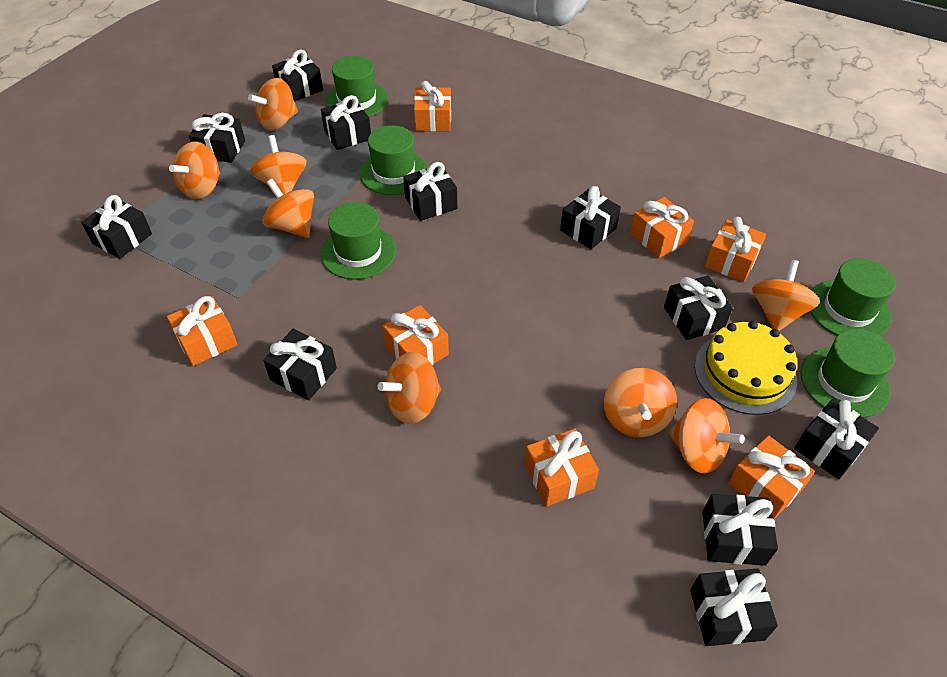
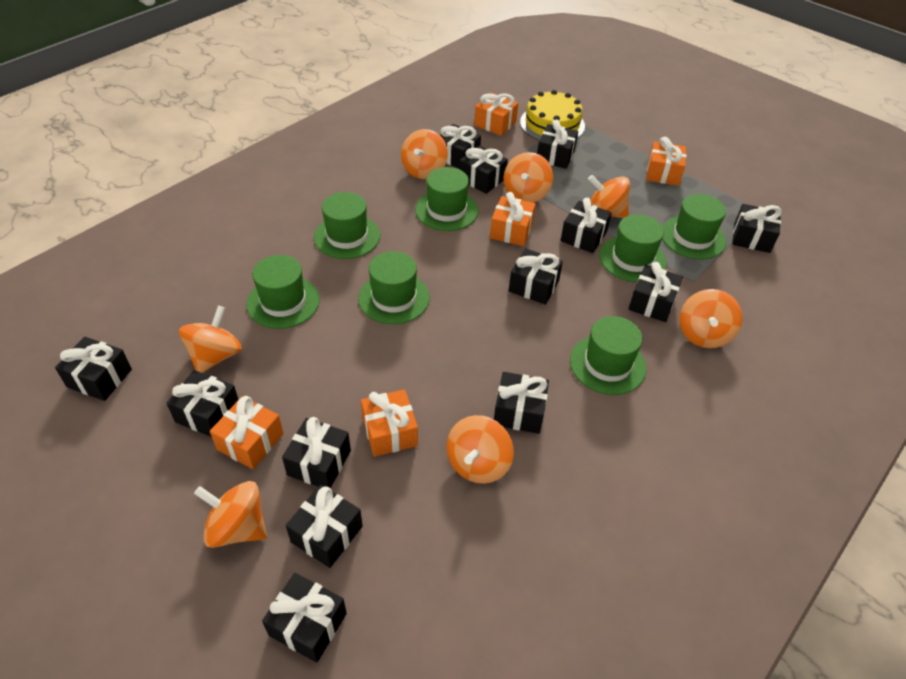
black gift: 11 -> 13
green hat: 5 -> 7
orange gift: 7 -> 5
orange spinning top: 8 -> 7

